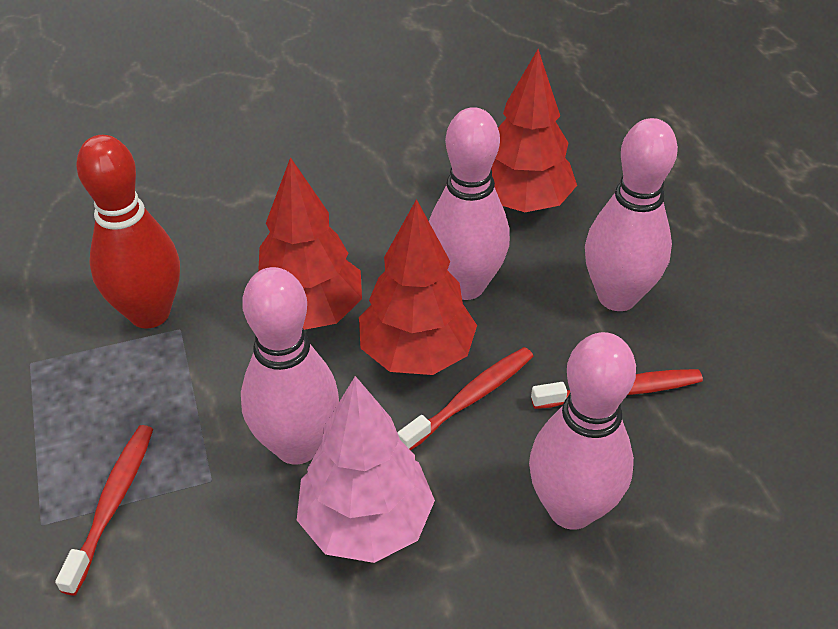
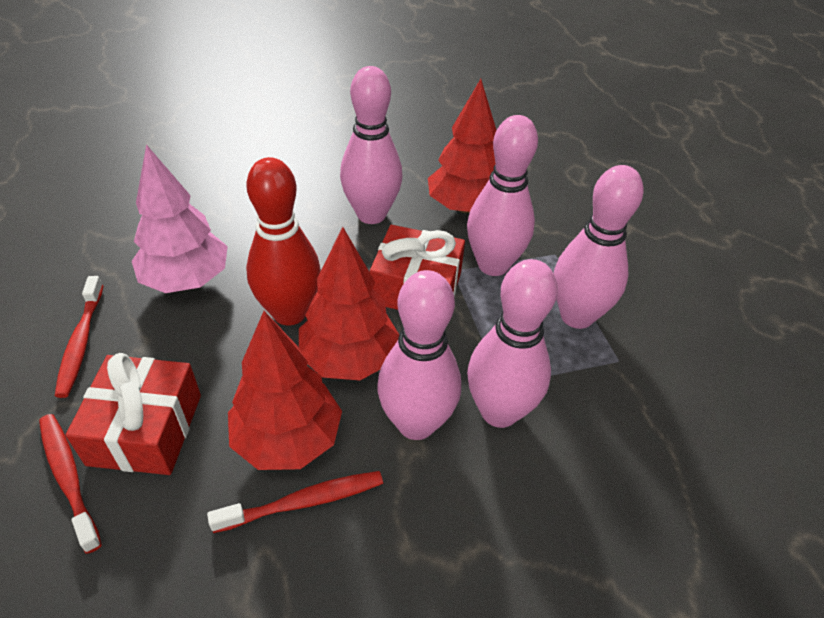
pink bowling pin: 4 -> 5
red gift: 0 -> 2

